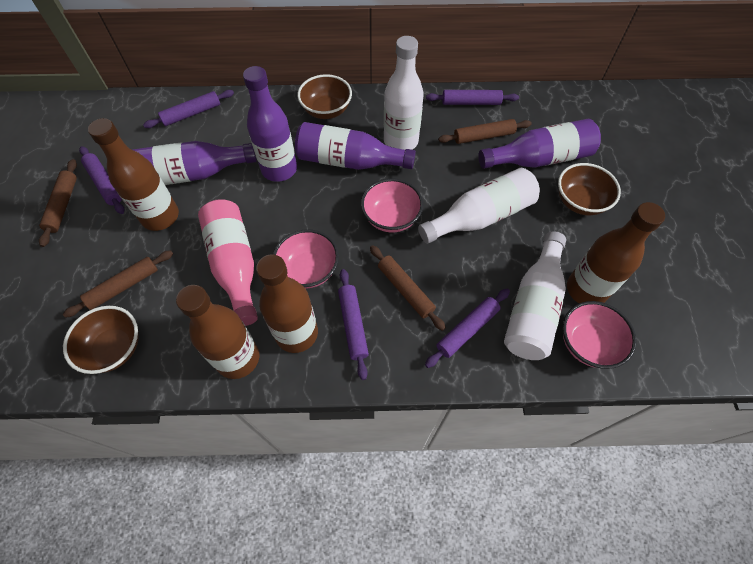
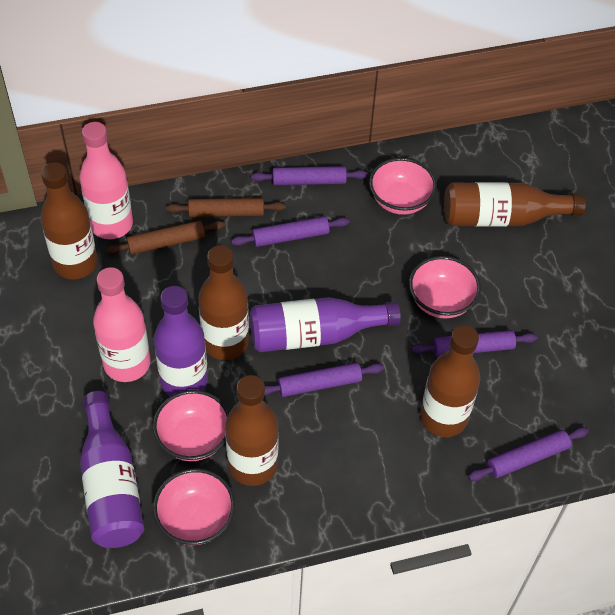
brown bottle: 4 -> 5
brown bowl: 3 -> 0
brown rolling pin: 4 -> 2
pink bottle: 1 -> 2
pink bowl: 3 -> 4
purple bottle: 4 -> 3
white bottle: 3 -> 0

